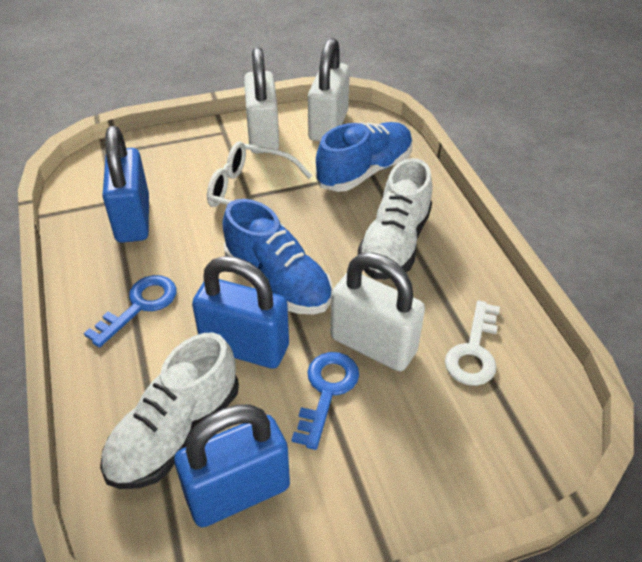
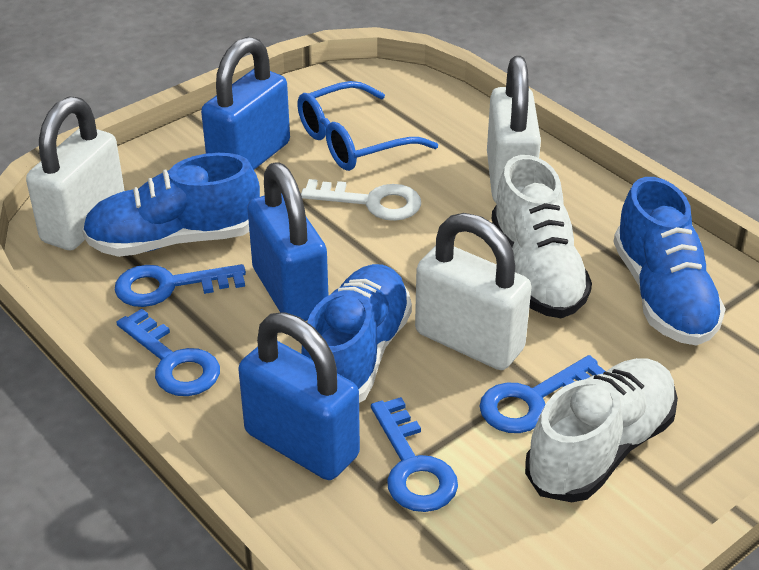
blue glasses: 0 -> 1
blue key: 2 -> 4
blue shoe: 2 -> 3
white glasses: 1 -> 0

